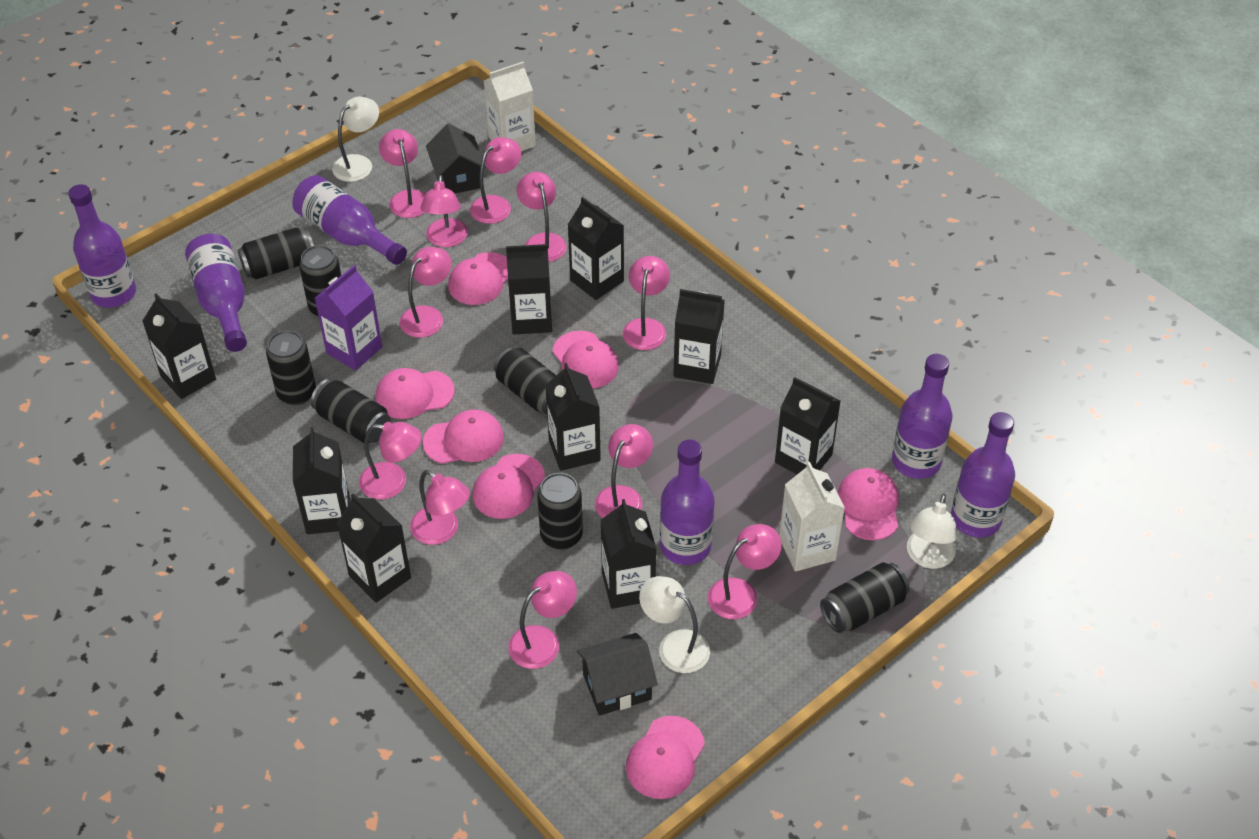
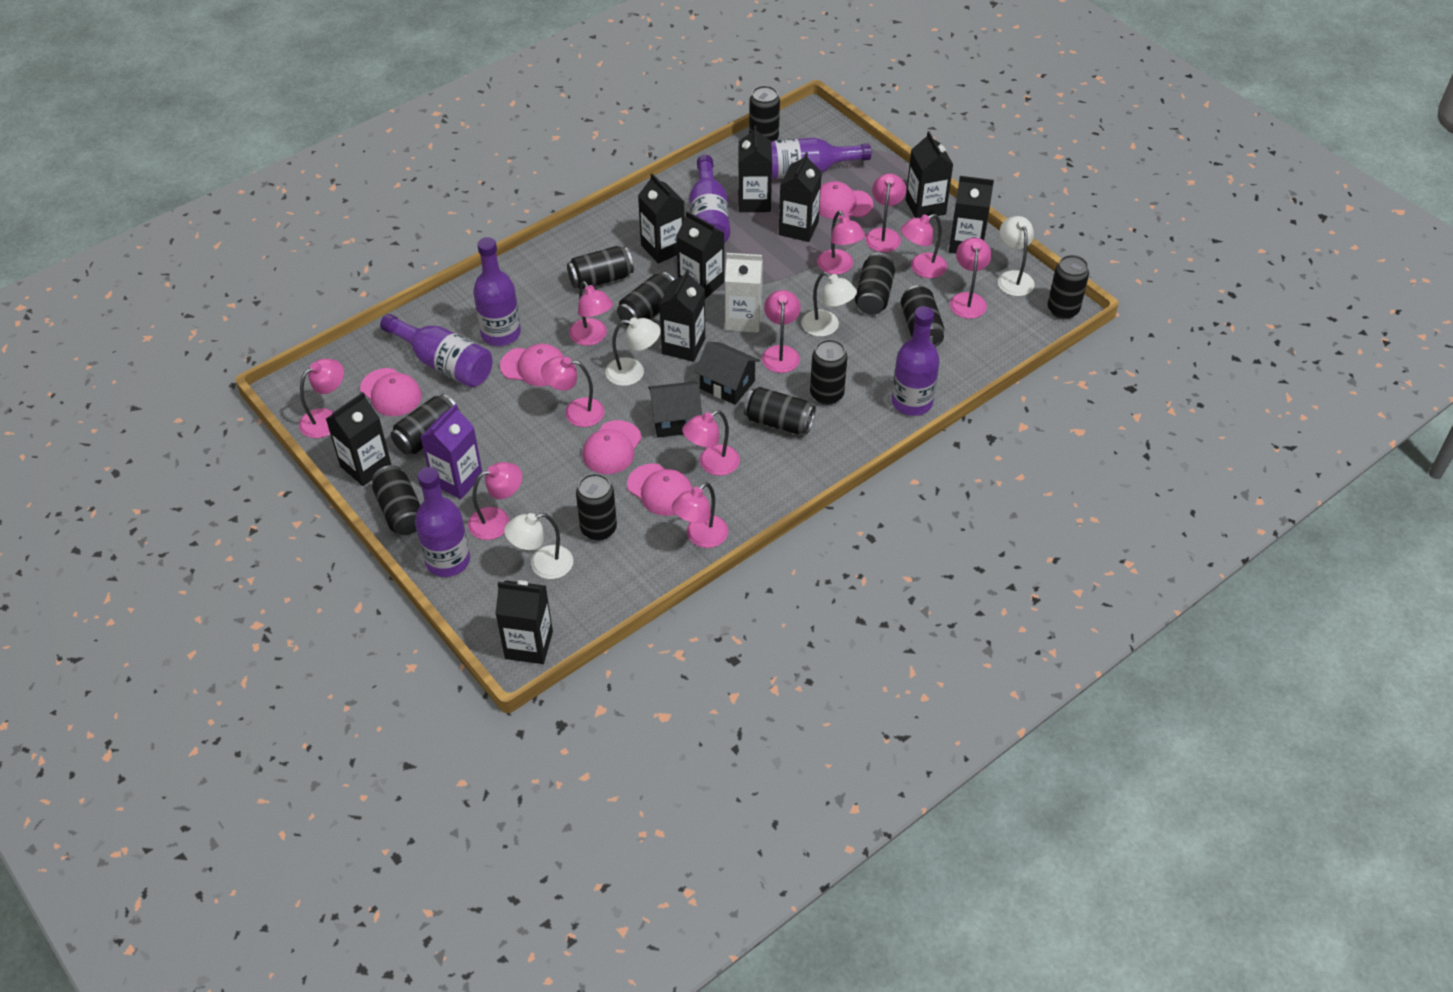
black can: 7 -> 11
pink cap: 7 -> 5
white carton: 2 -> 1
white lamp: 3 -> 4

